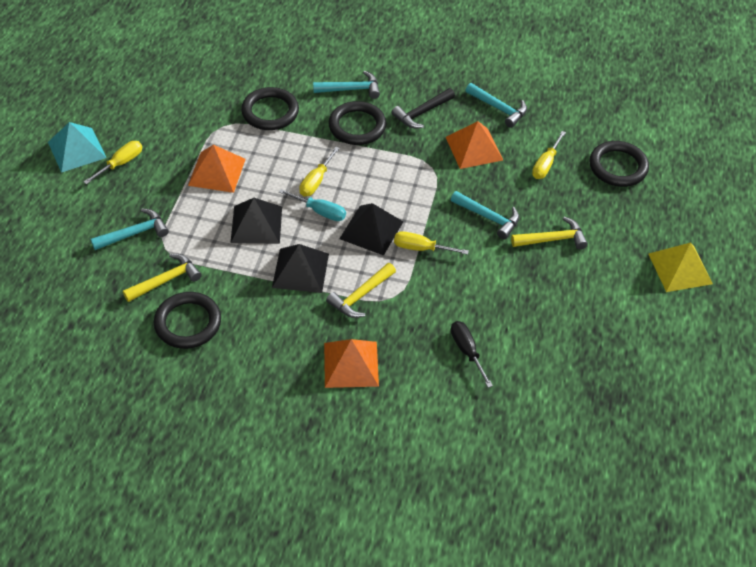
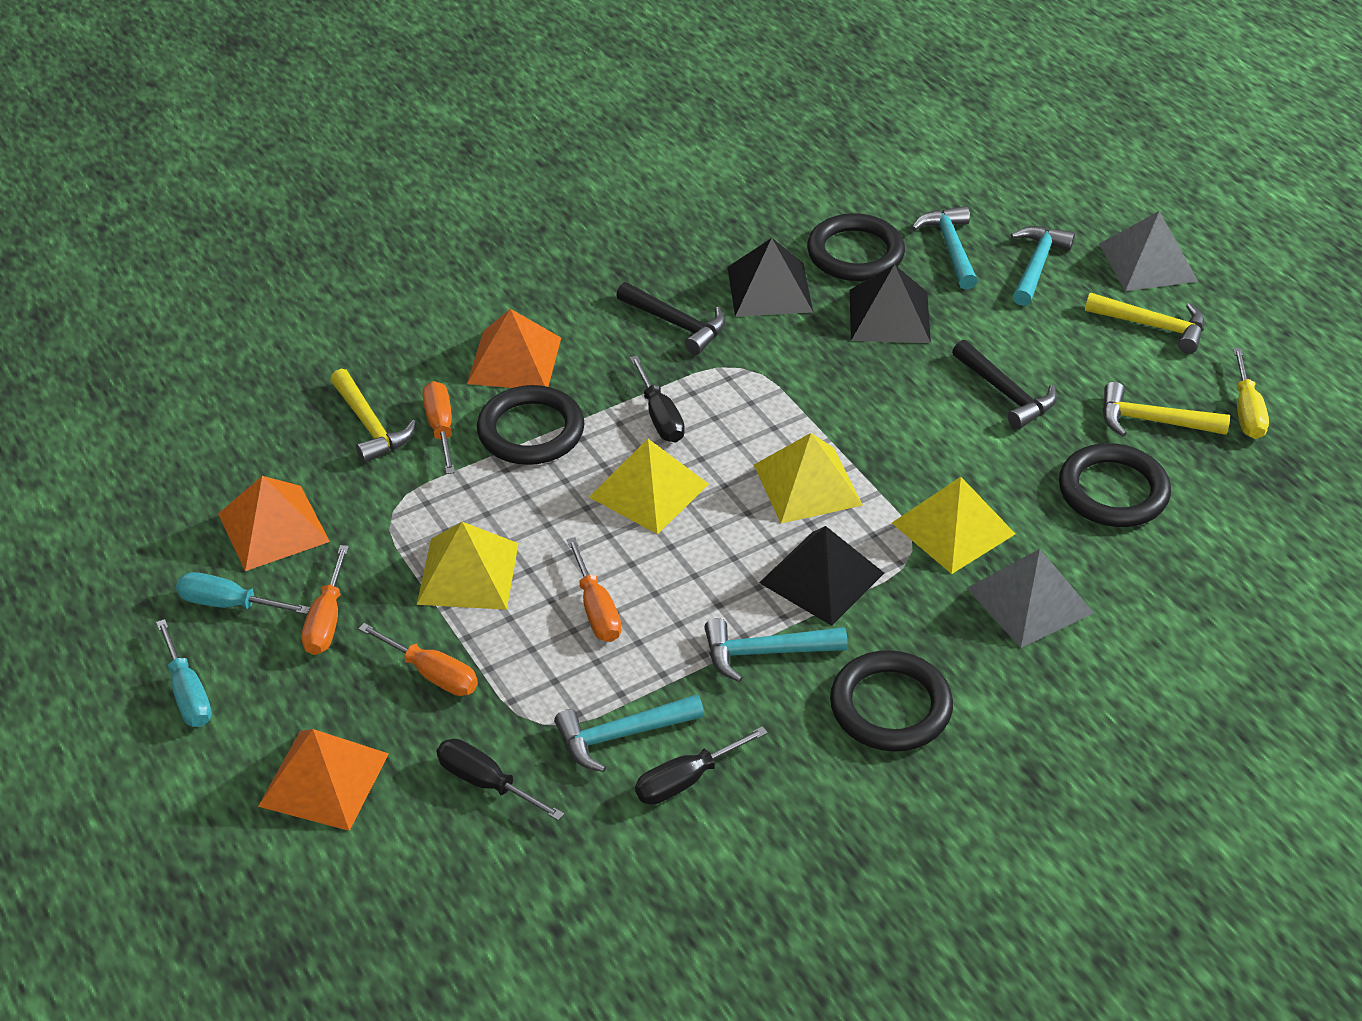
black hammer: 1 -> 2
black screwdriver: 1 -> 3
grey pyramid: 0 -> 2
orange screwdriver: 0 -> 4
turquoise pyramid: 1 -> 0
turquoise screwdriver: 1 -> 2
yellow pyramid: 1 -> 4
yellow screwdriver: 4 -> 1

